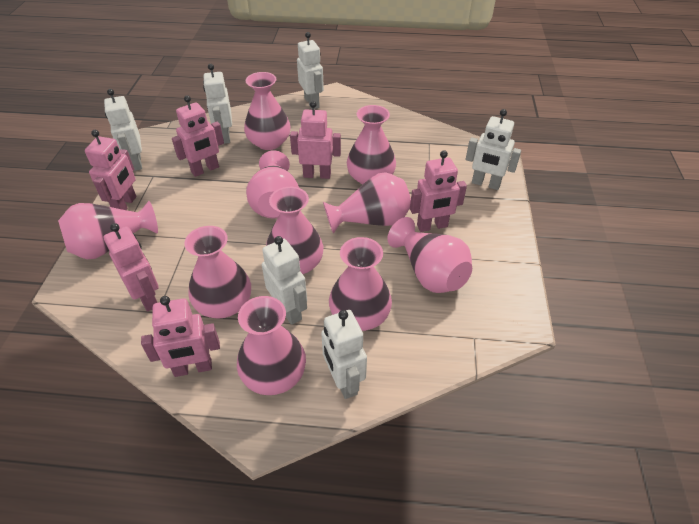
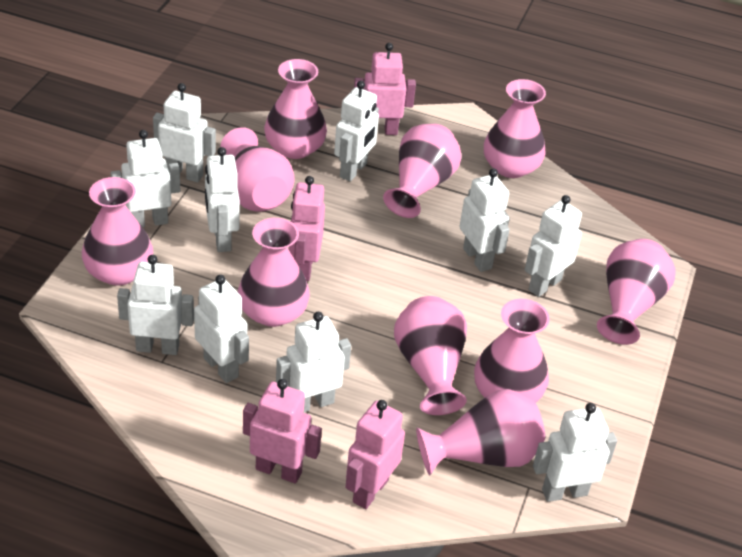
pink robot: 6 -> 4
white robot: 6 -> 10

